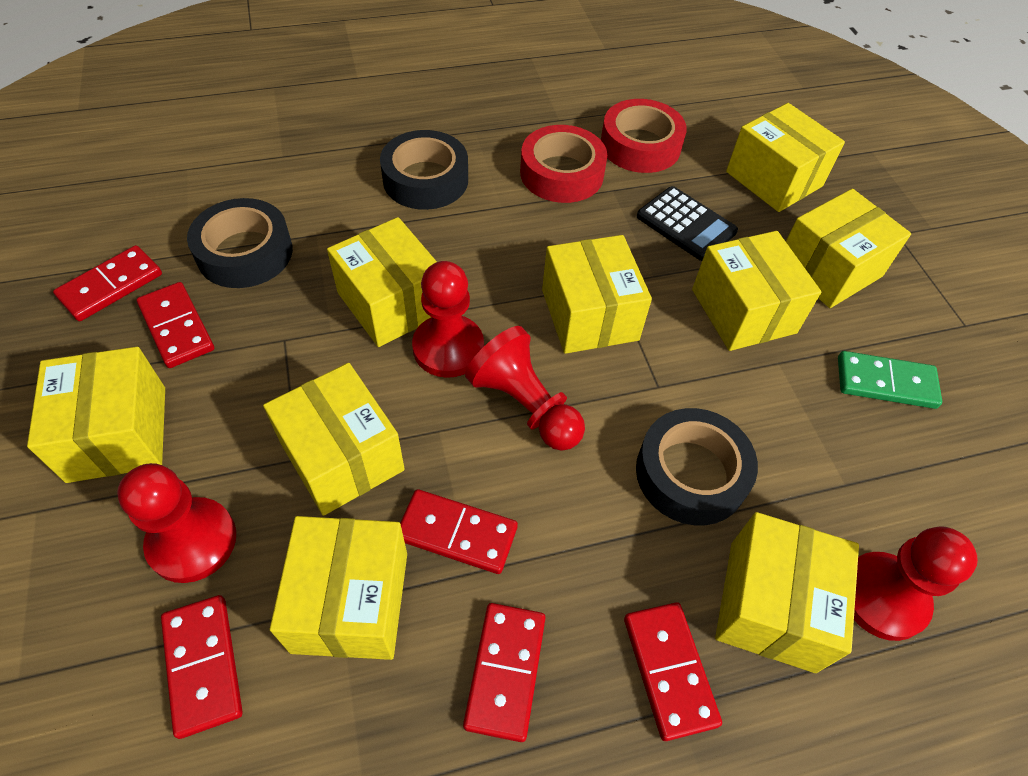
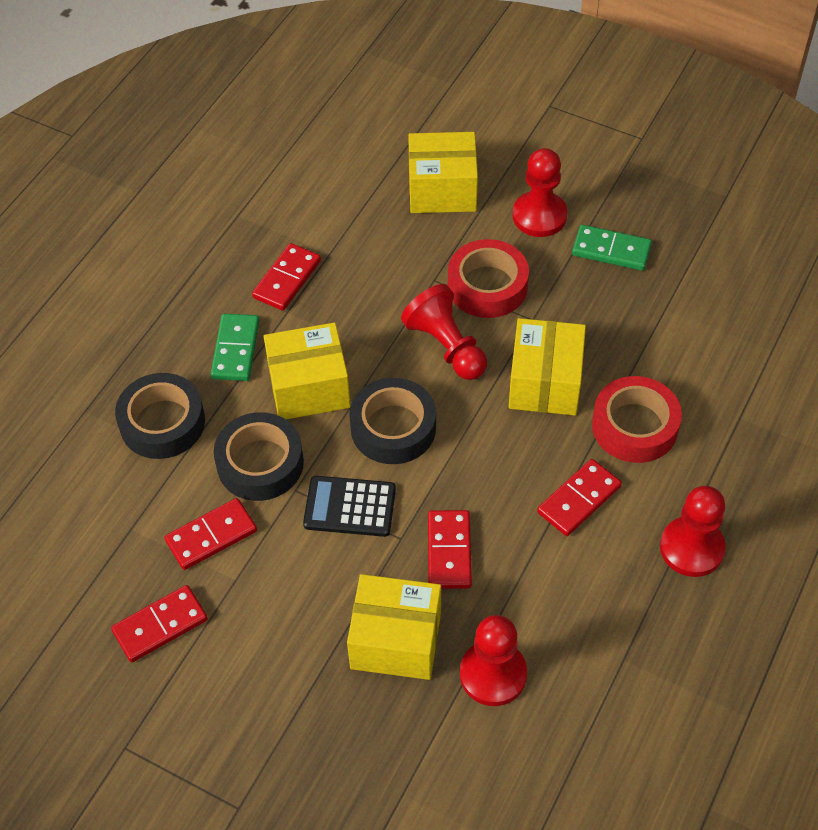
green domino: 1 -> 2
red domino: 6 -> 5
yellow box: 9 -> 4

